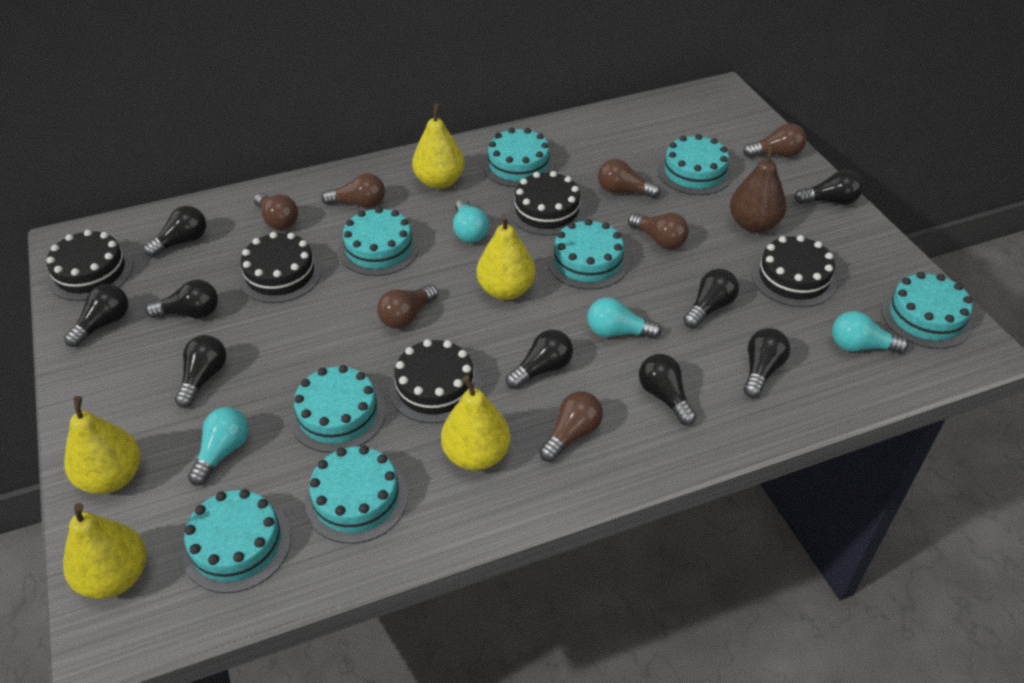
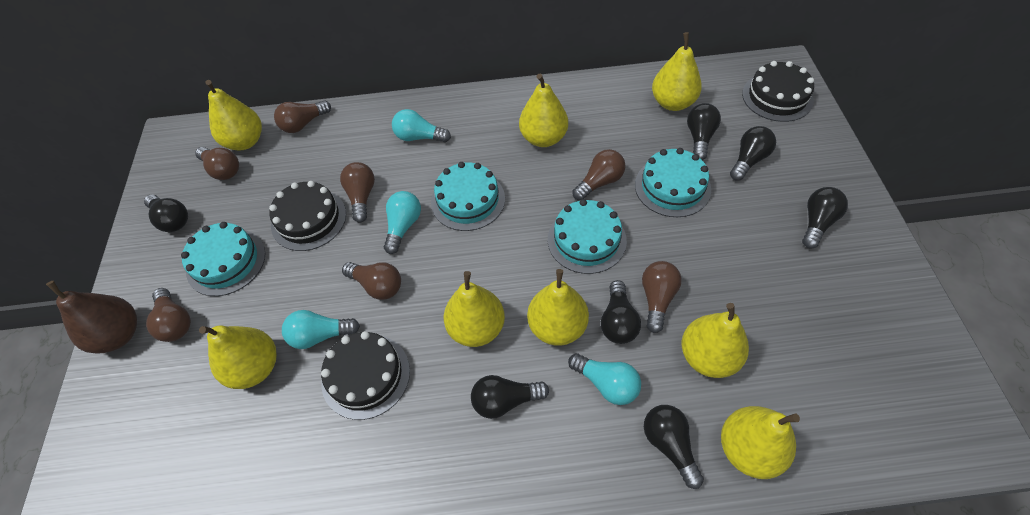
black cake: 5 -> 3
black light bulb: 9 -> 7
turquoise cake: 8 -> 4
yellow pear: 5 -> 8

